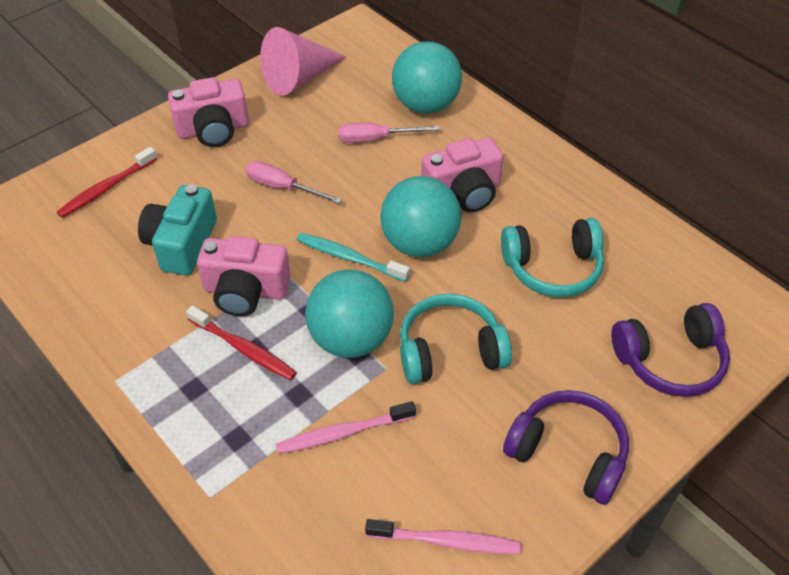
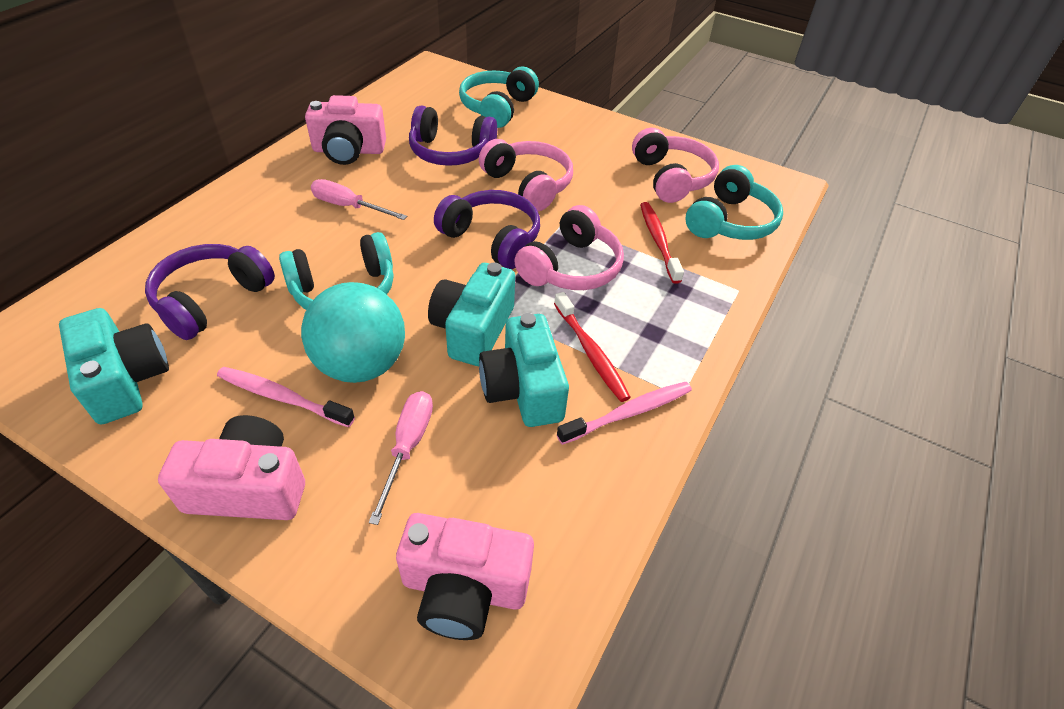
pink cone: 1 -> 0
pink headphones: 0 -> 3
purple headphones: 2 -> 3
turquoise ball: 3 -> 1
turquoise camera: 1 -> 3
turquoise headphones: 2 -> 3
turquoise toothbrush: 1 -> 0

